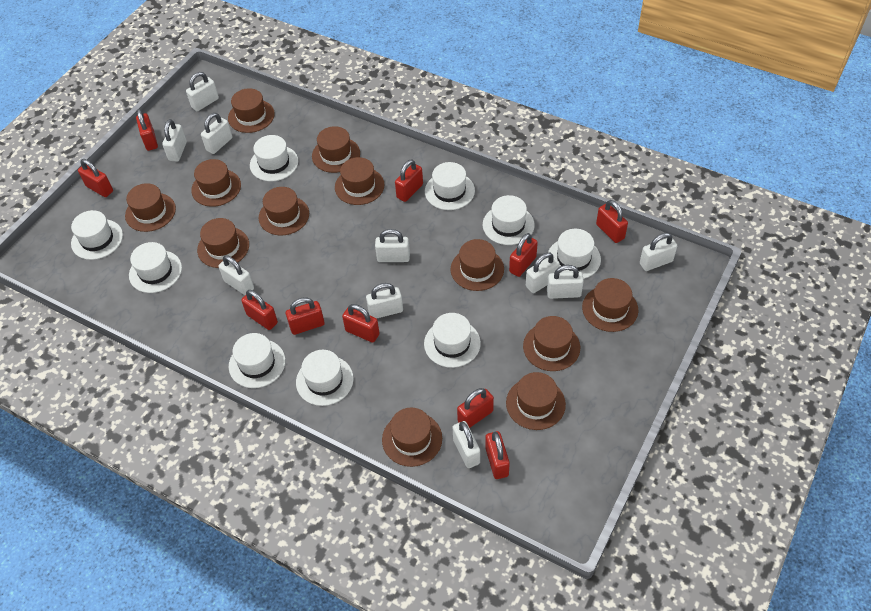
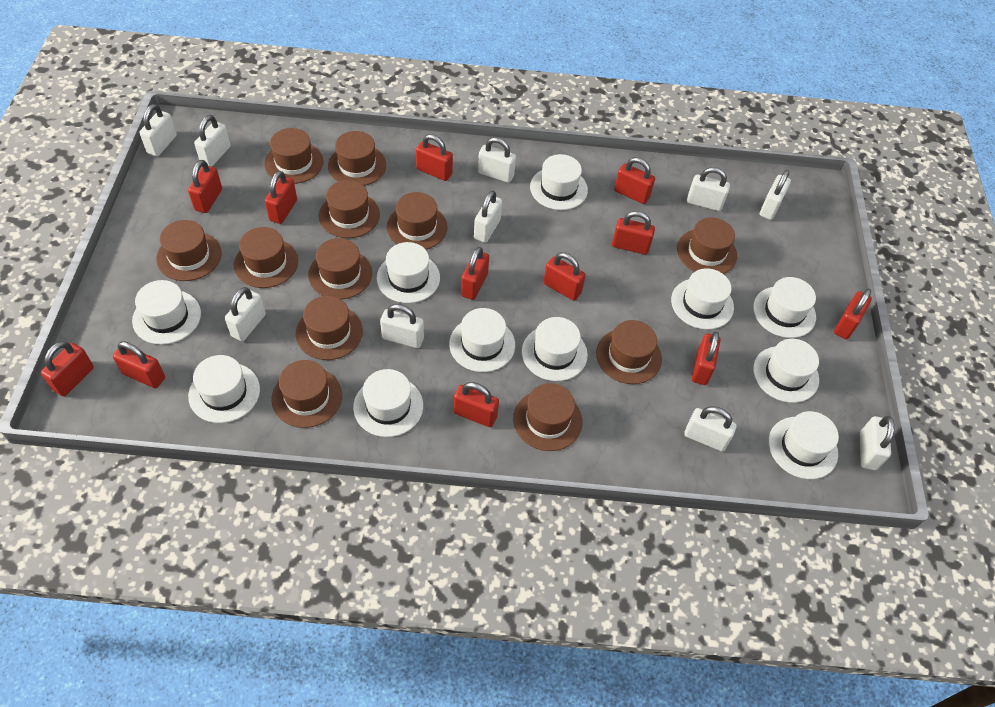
red padlock: 10 -> 12
white hat: 9 -> 11

